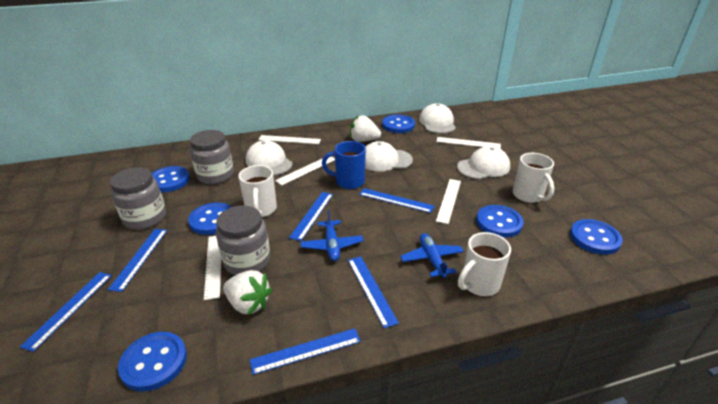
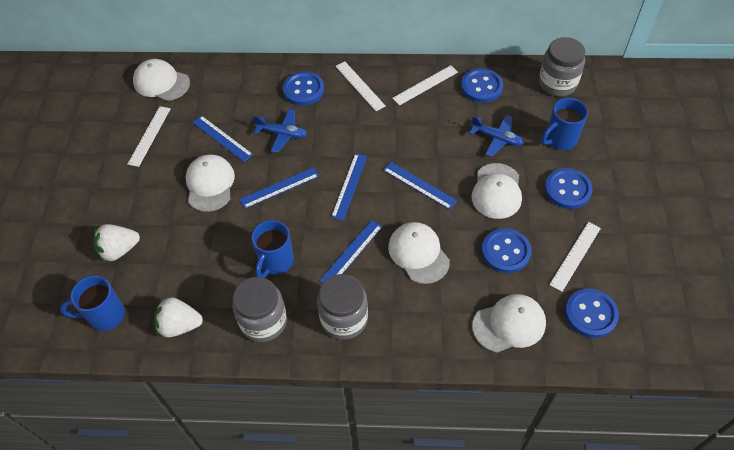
blue button: 6 -> 5
blue mug: 1 -> 3
blue ruler: 6 -> 5
white cap: 4 -> 5
white mug: 3 -> 0
white ruler: 5 -> 4

